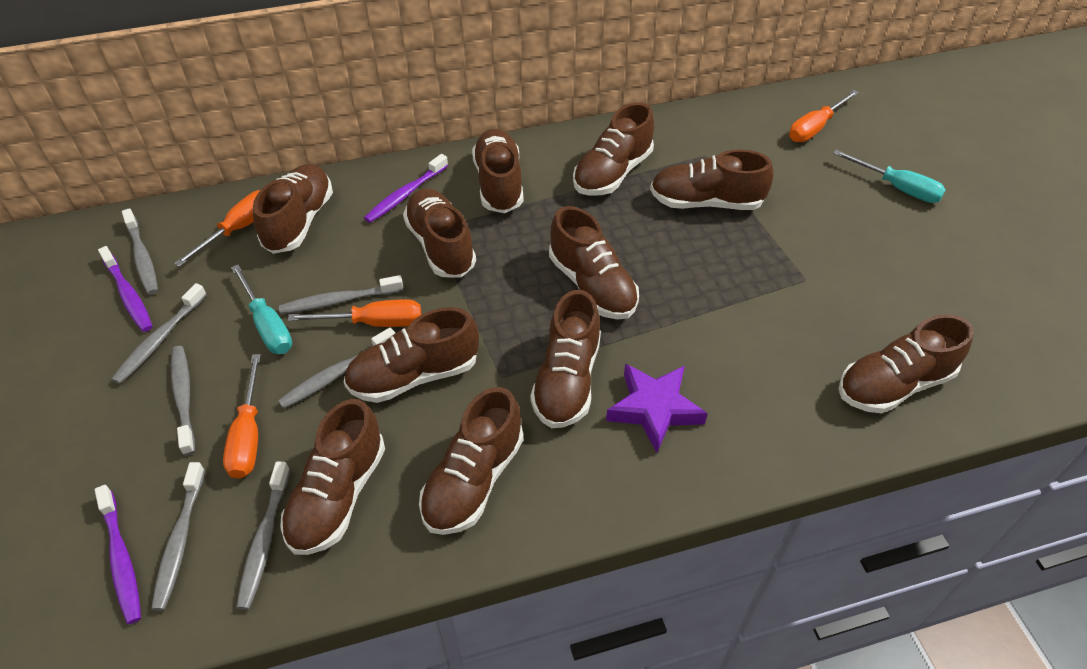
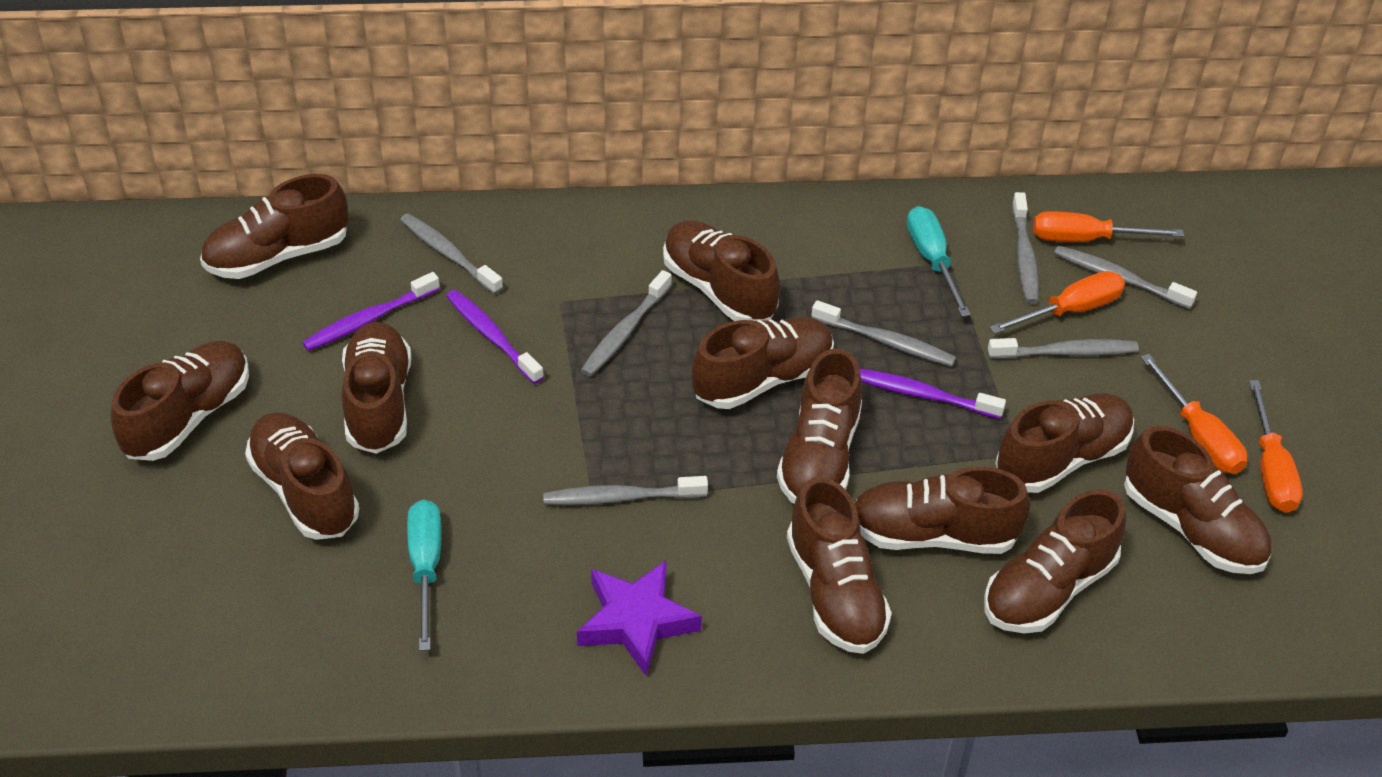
brown shoe: 11 -> 12

